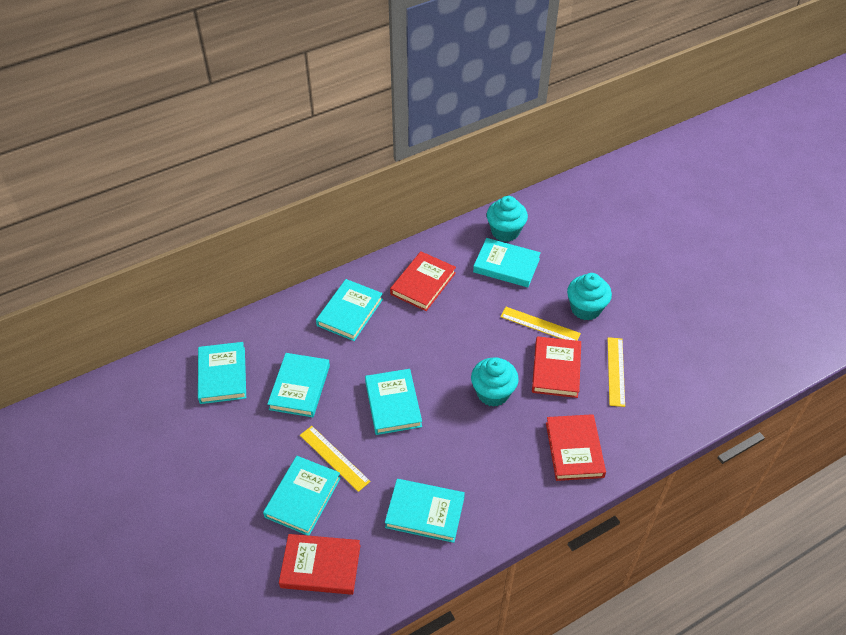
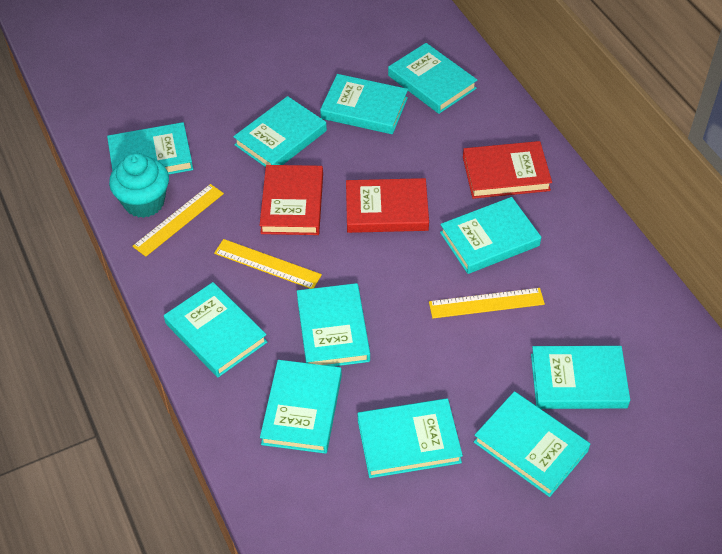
red book: 4 -> 3
turquoise book: 7 -> 11
turquoise cupcake: 3 -> 1

